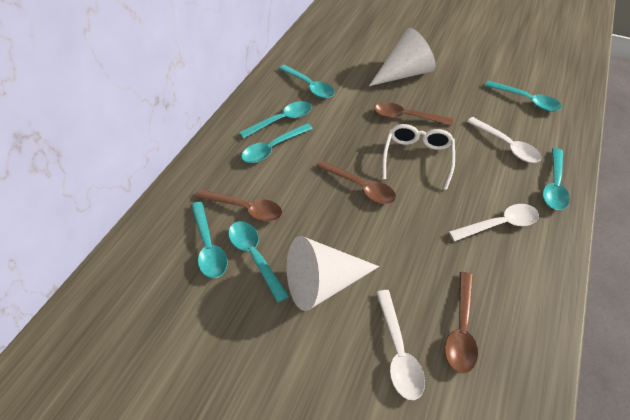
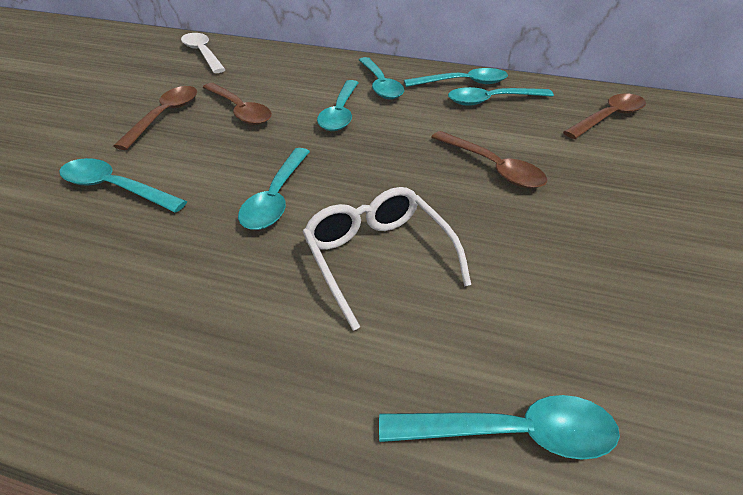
white cone: 2 -> 0
white spoon: 3 -> 1

